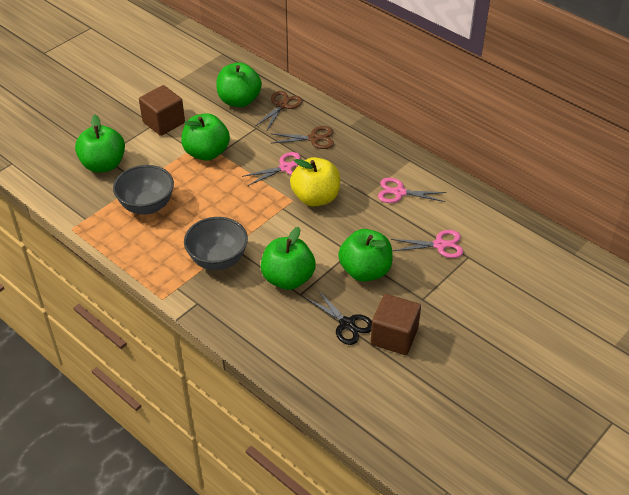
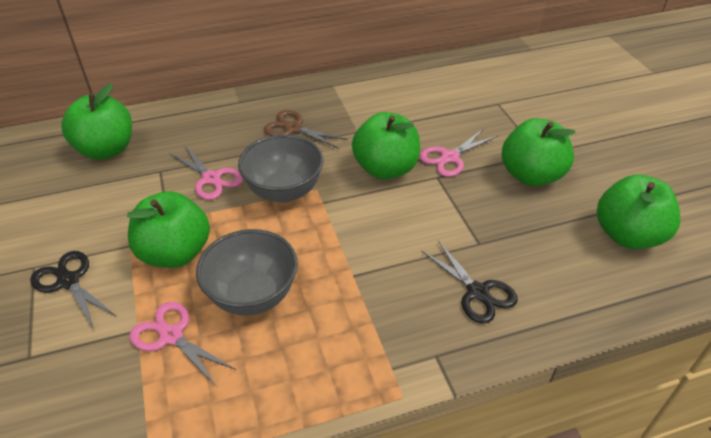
black scissors: 1 -> 2
brown cube: 2 -> 0
brown scissors: 2 -> 1
yellow apple: 1 -> 0

